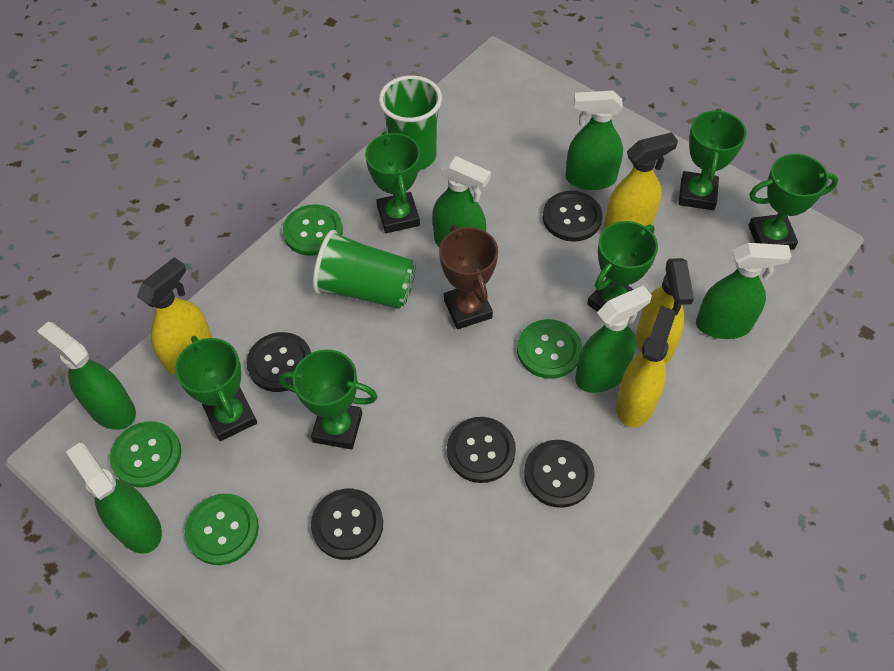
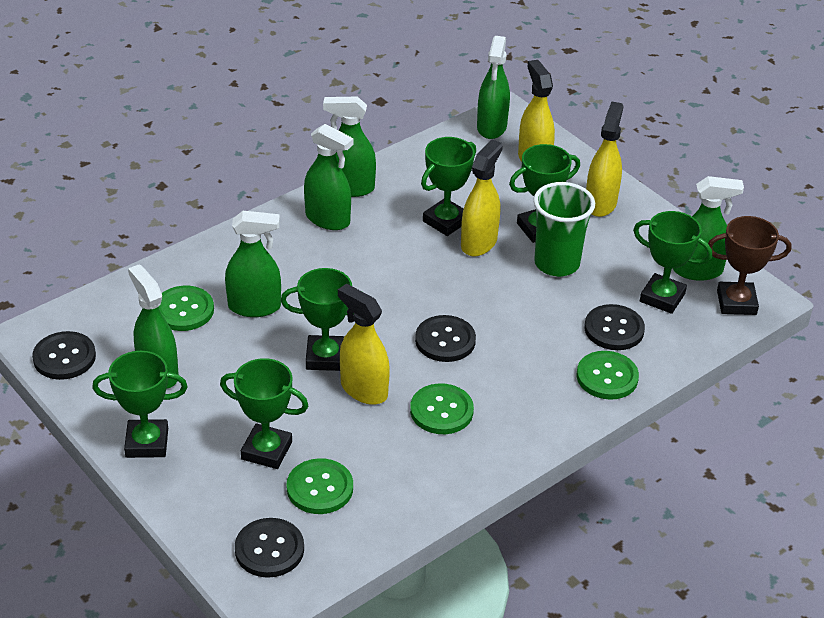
black button: 5 -> 4
green cup: 2 -> 1

